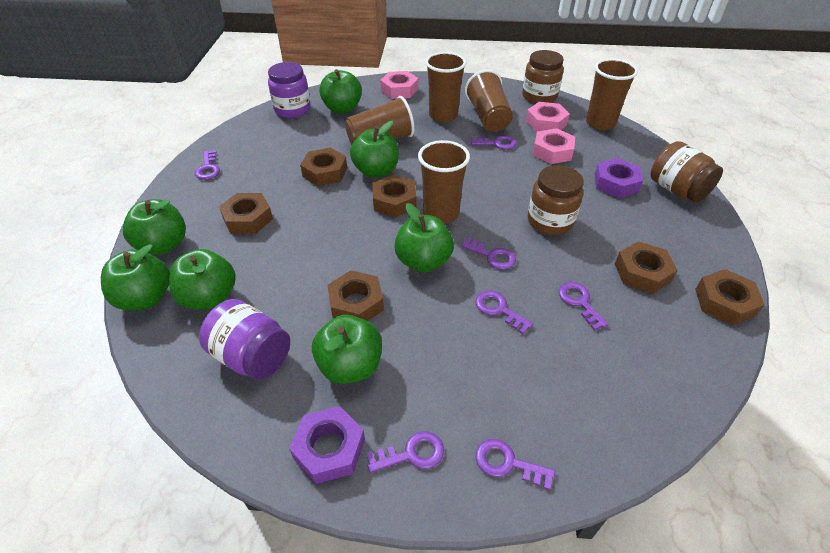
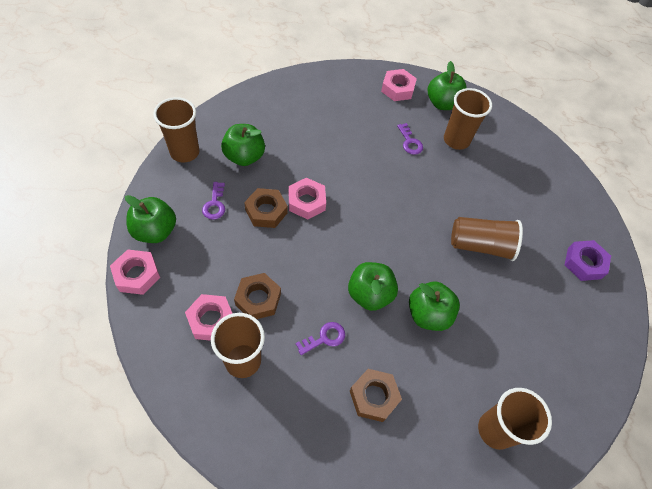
brown jar: 3 -> 0
brown nut: 6 -> 3
green apple: 7 -> 5
pink nut: 3 -> 4
purple jar: 2 -> 0
purple key: 7 -> 3
purple nut: 2 -> 1

